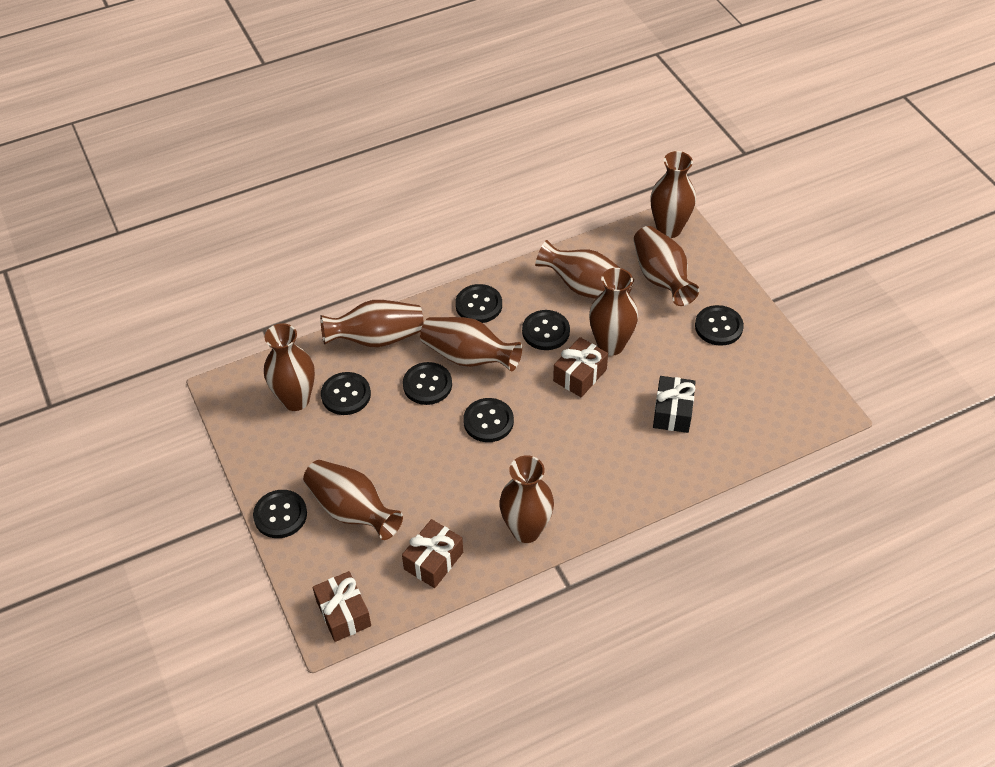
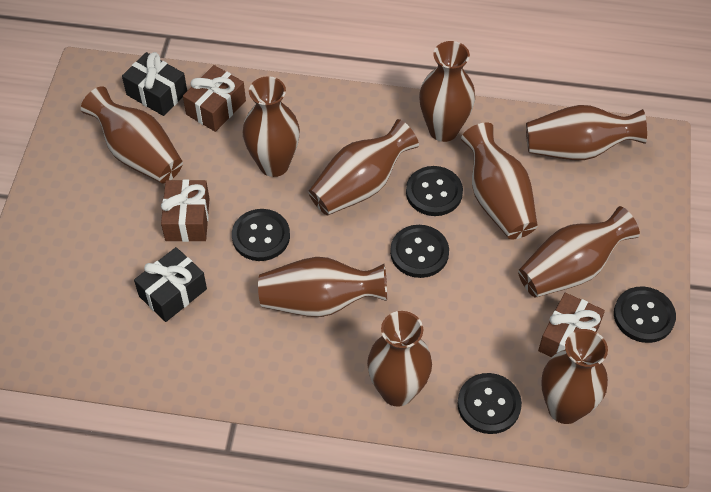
black button: 7 -> 5
black gift: 1 -> 2
brown vase: 9 -> 10

